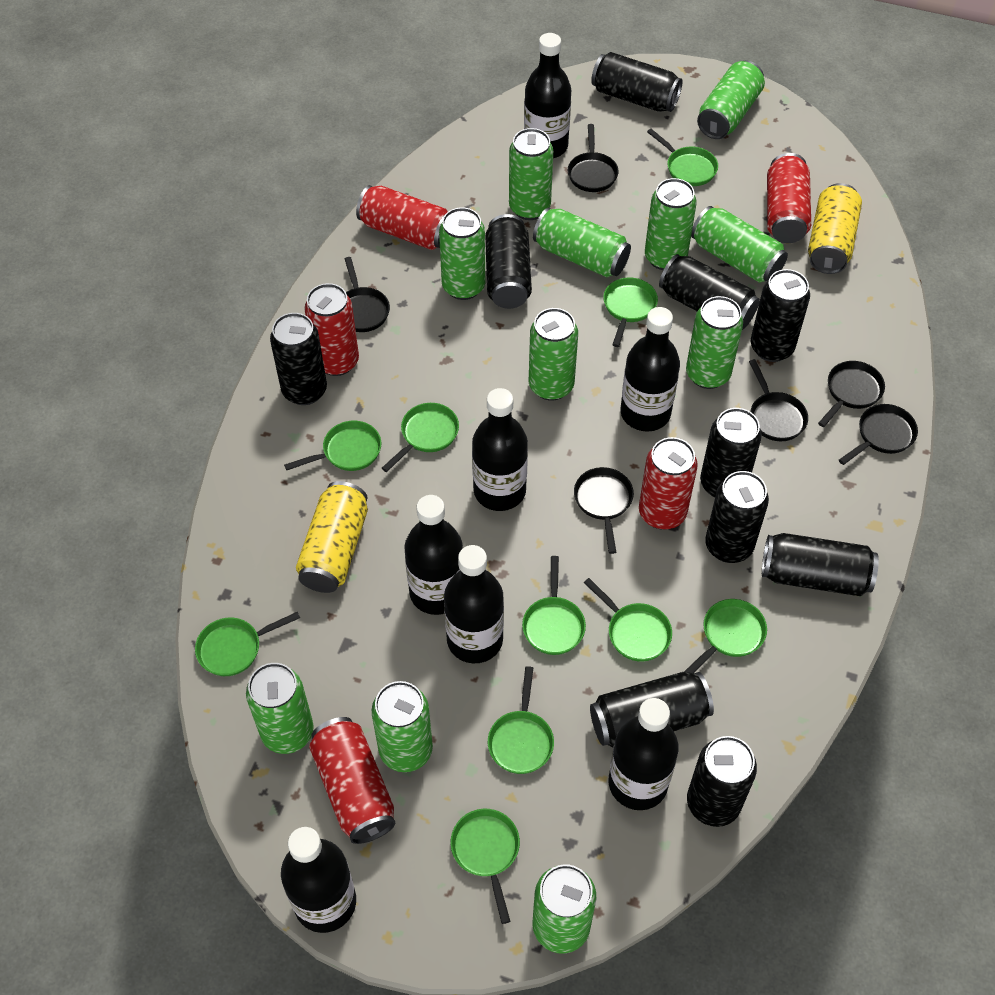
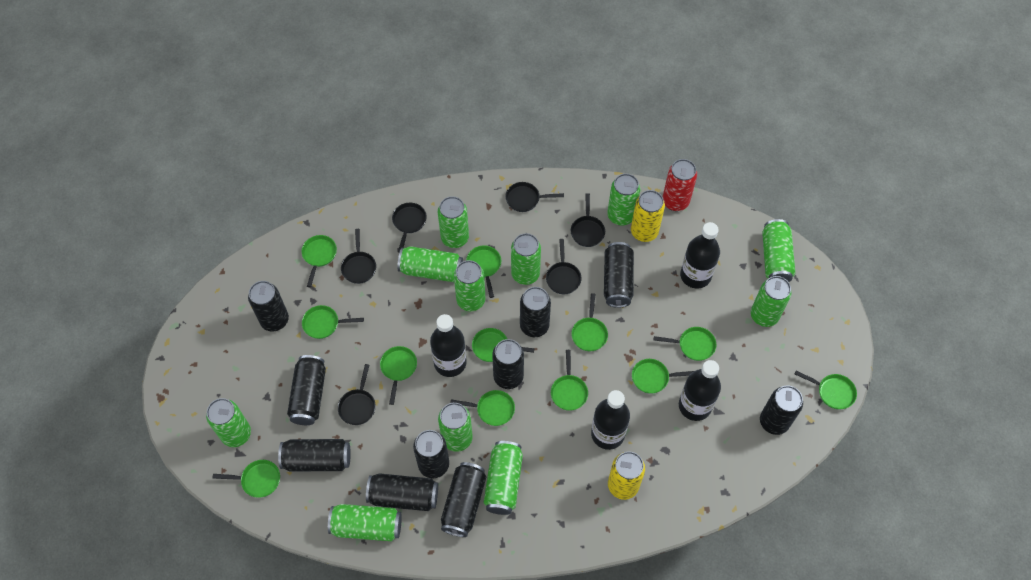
black bottle: 7 -> 4
green pan: 10 -> 12
red can: 5 -> 1

